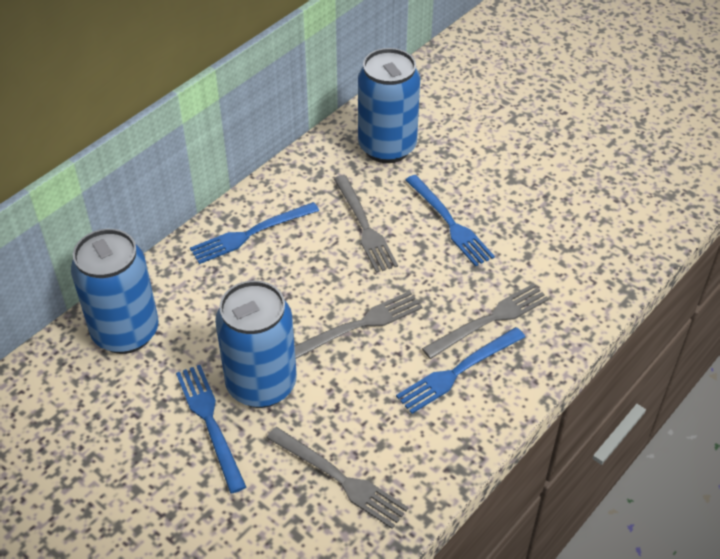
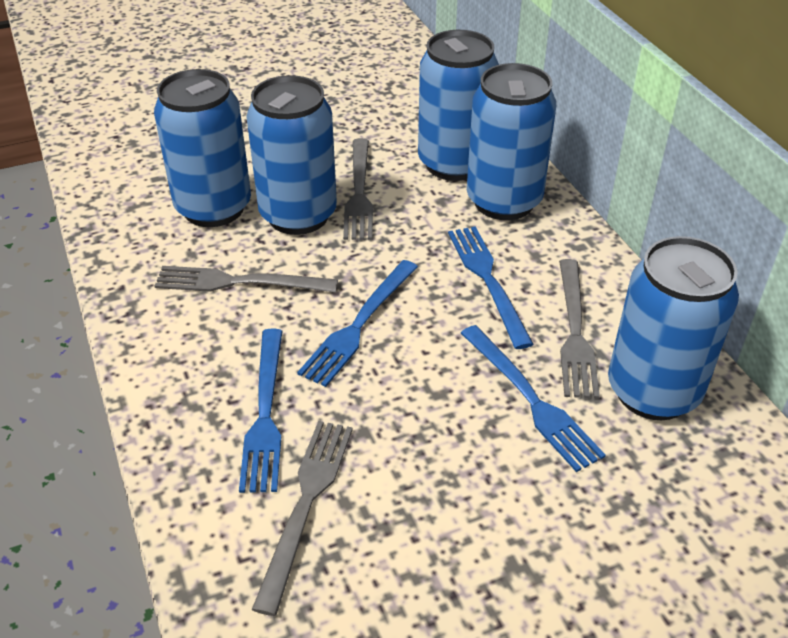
blue can: 3 -> 5

